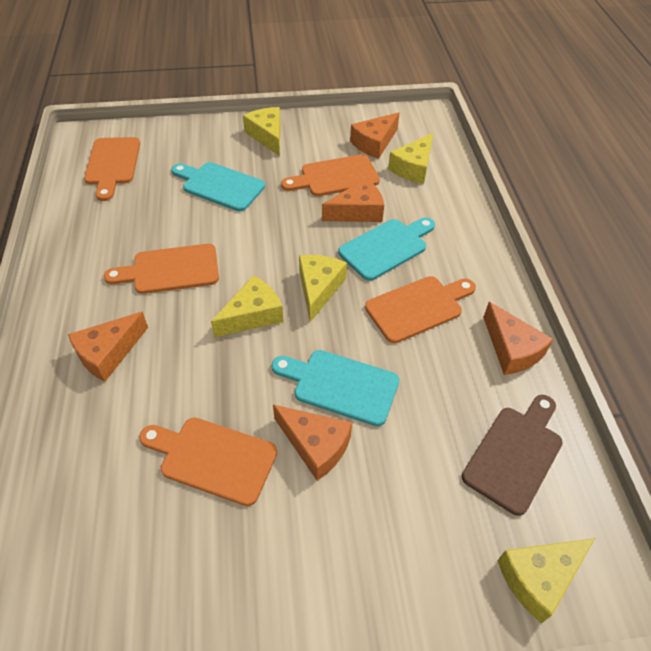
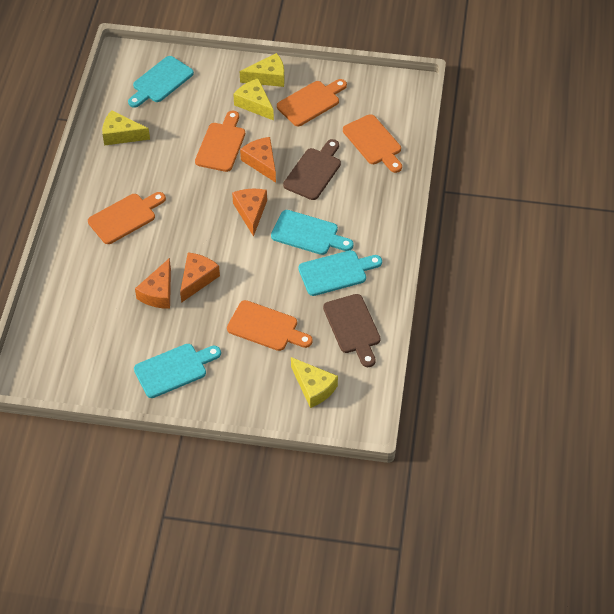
brown cutting board: 1 -> 2
orange cheese: 5 -> 4
turquoise cutting board: 3 -> 4
yellow cheese: 5 -> 4

